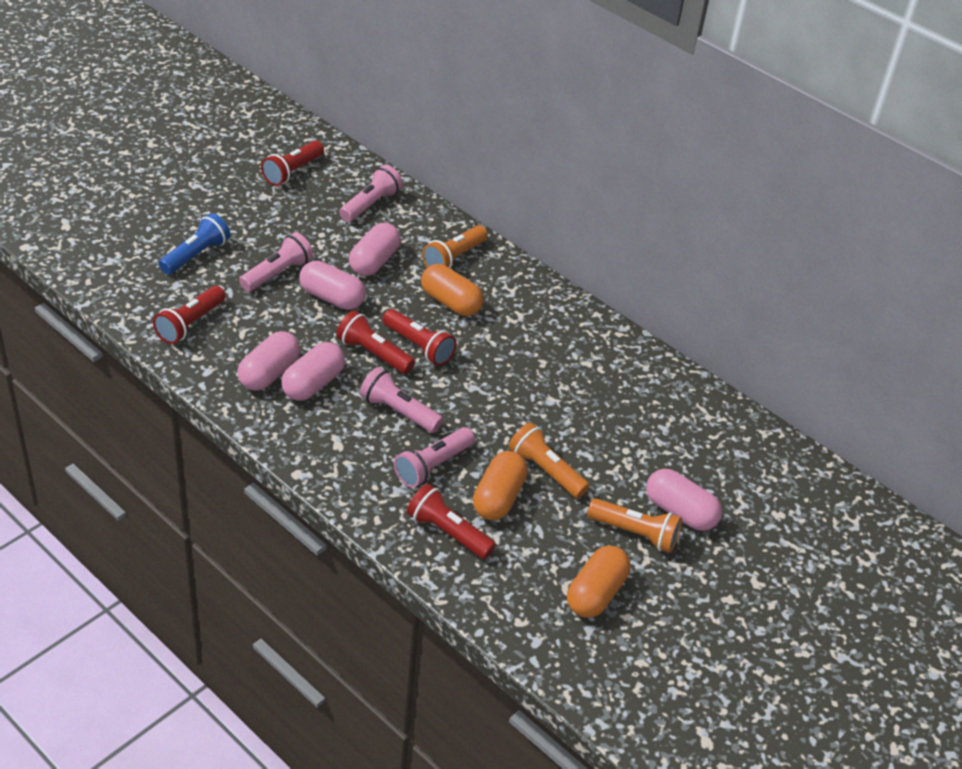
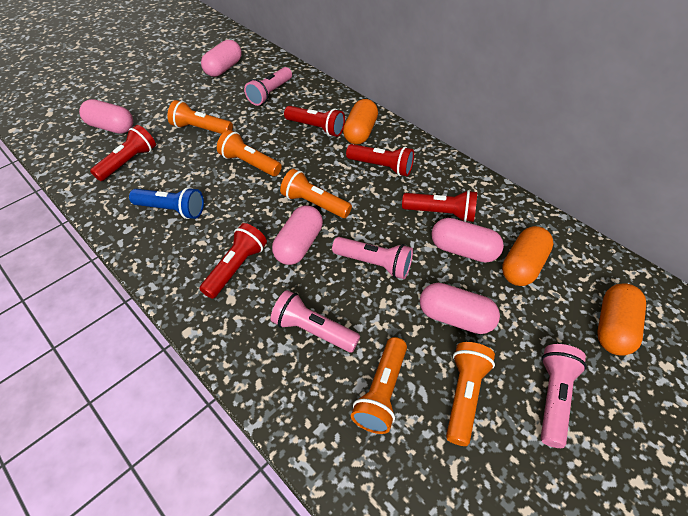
orange flashlight: 3 -> 5

